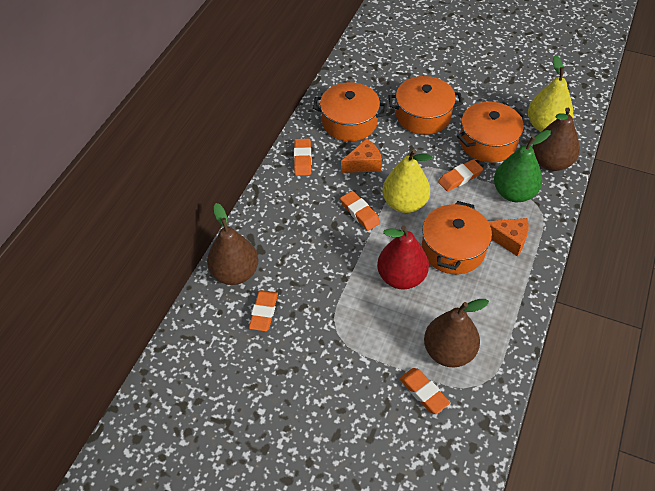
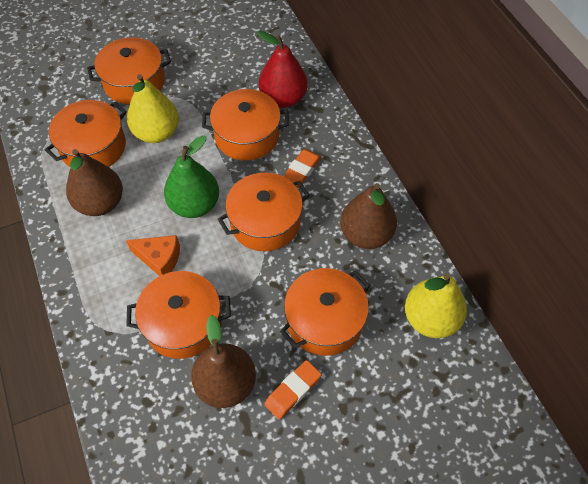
orange cheese: 2 -> 1
orange eraser: 5 -> 2
orange pot: 4 -> 6

